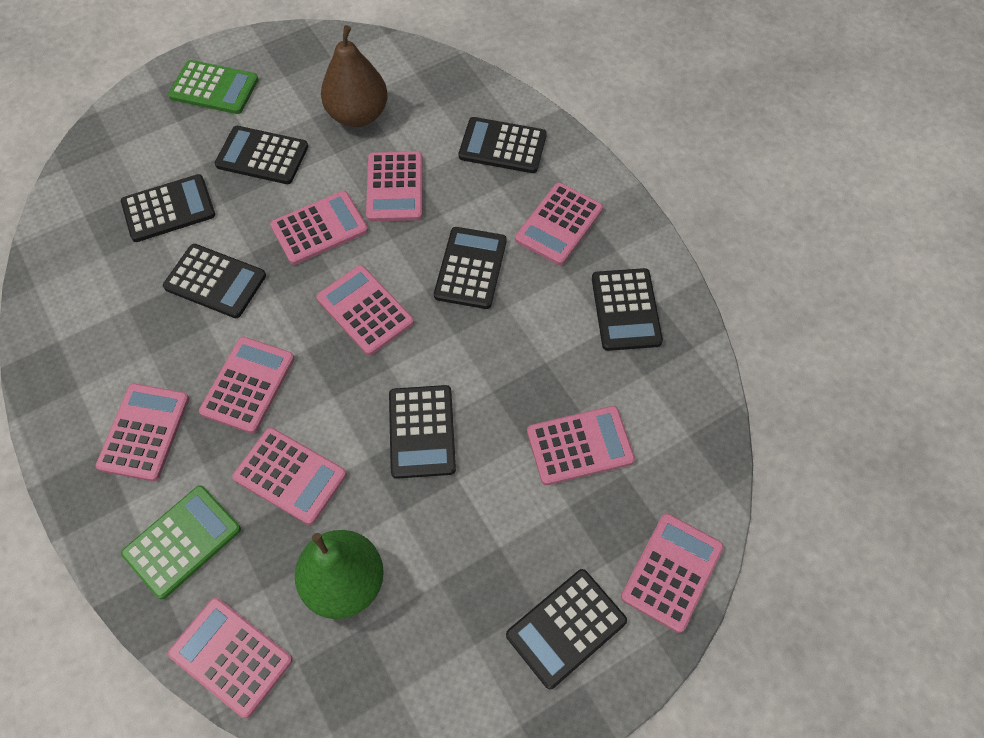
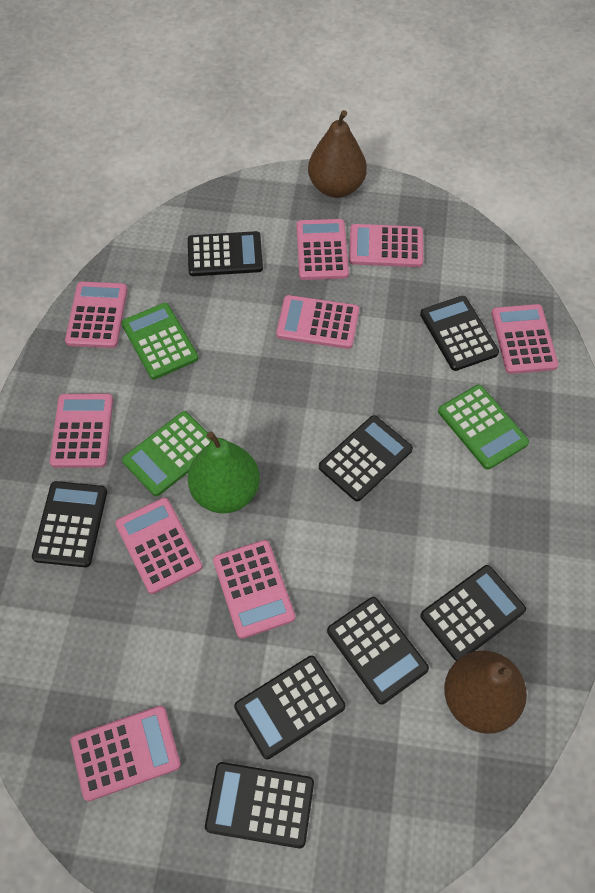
brown pear: 1 -> 2
green calculator: 2 -> 3
pink calculator: 10 -> 9

